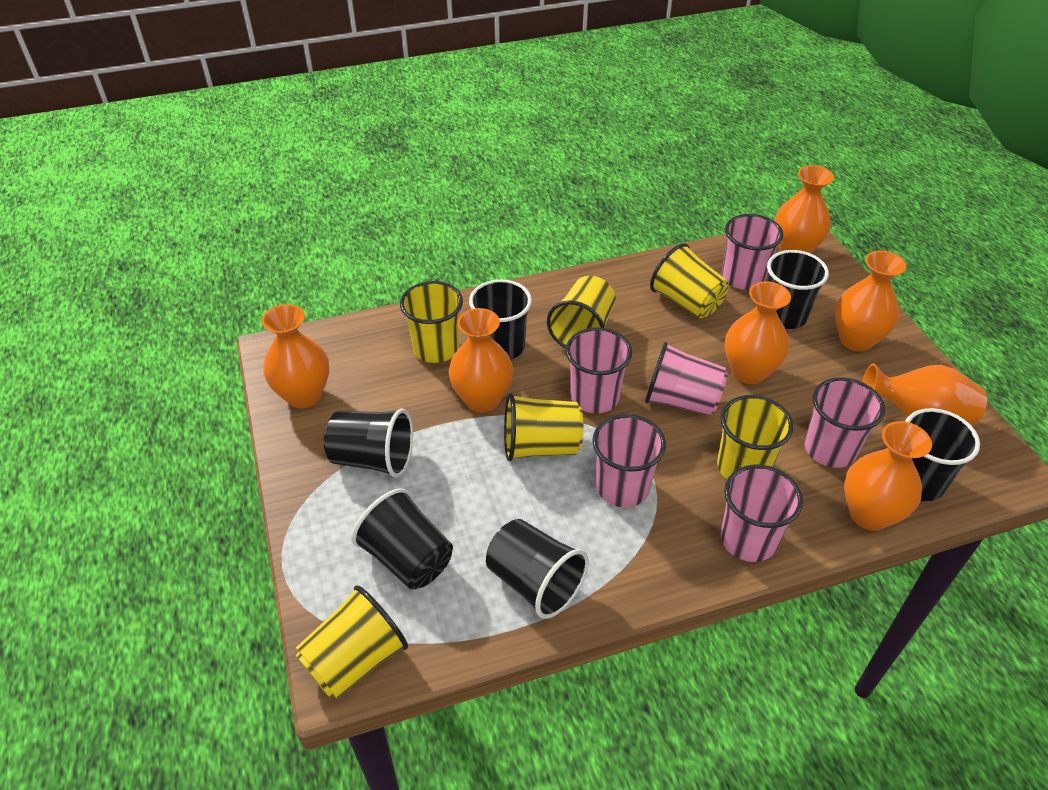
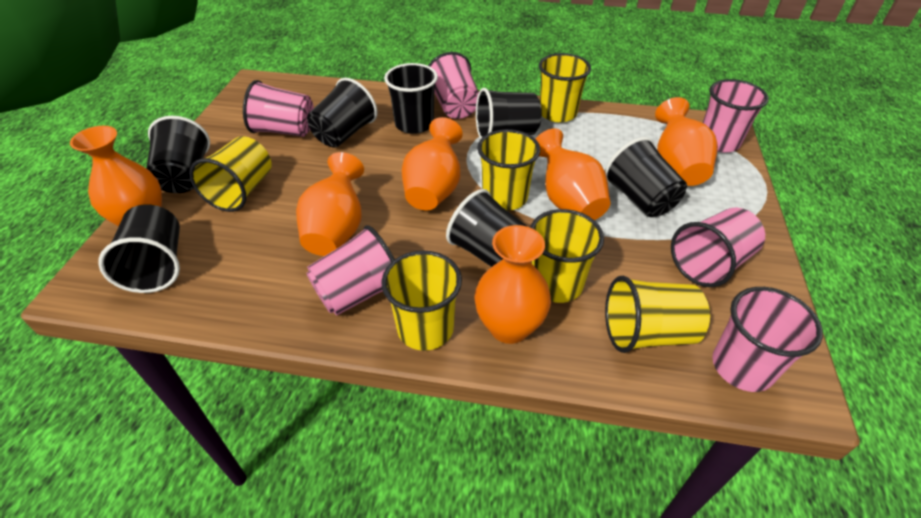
black cup: 6 -> 7
orange vase: 7 -> 6

